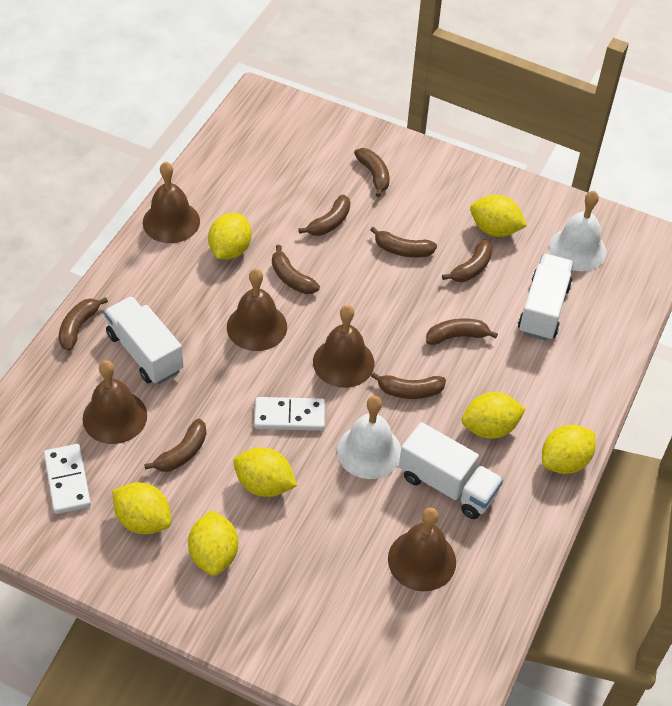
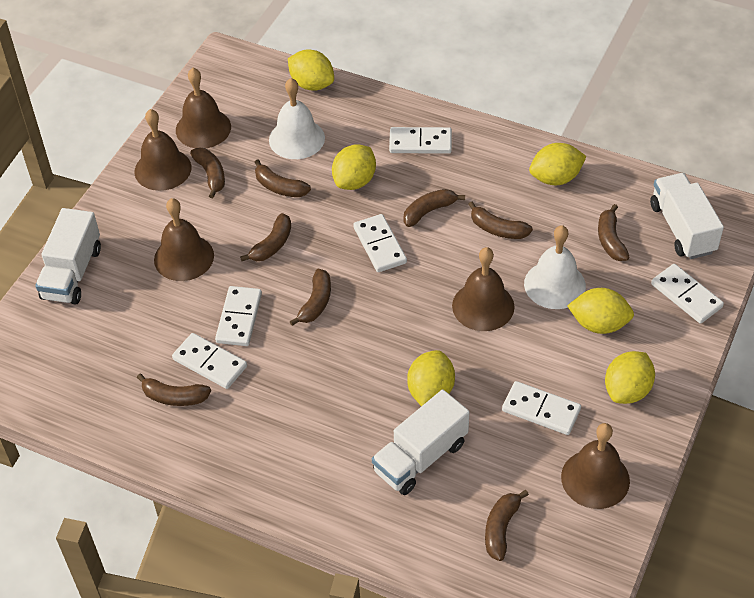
white domino: 2 -> 6
yellow lemon: 7 -> 6

